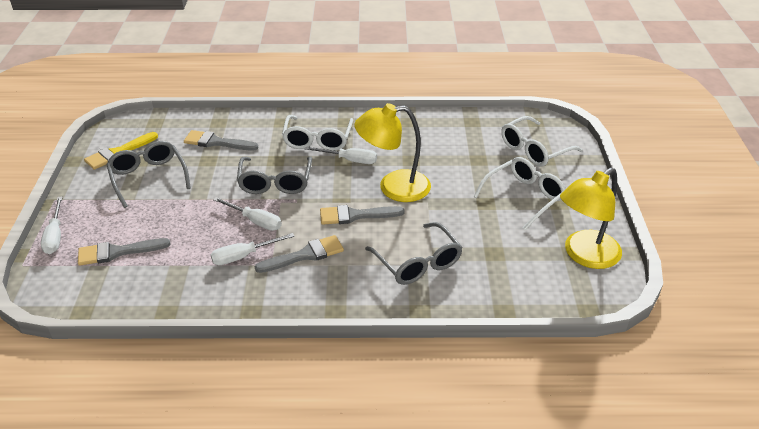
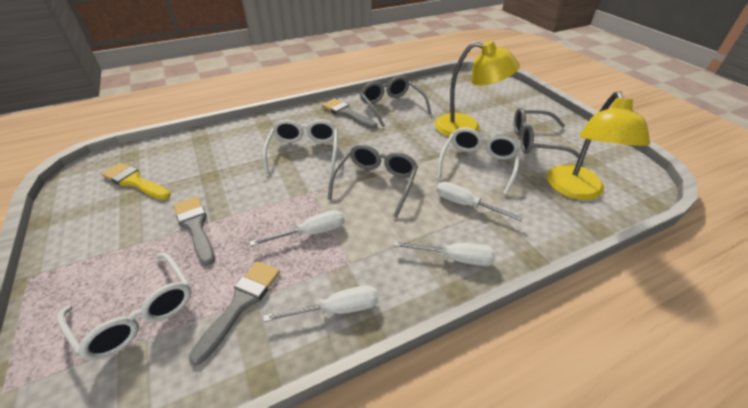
grey brush: 4 -> 3

